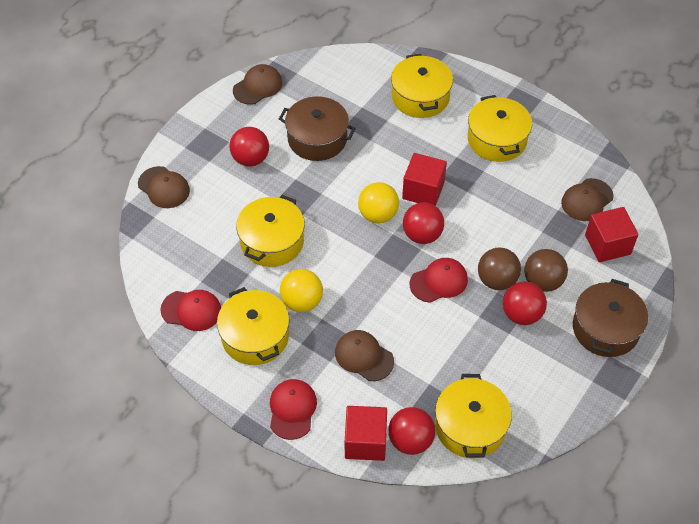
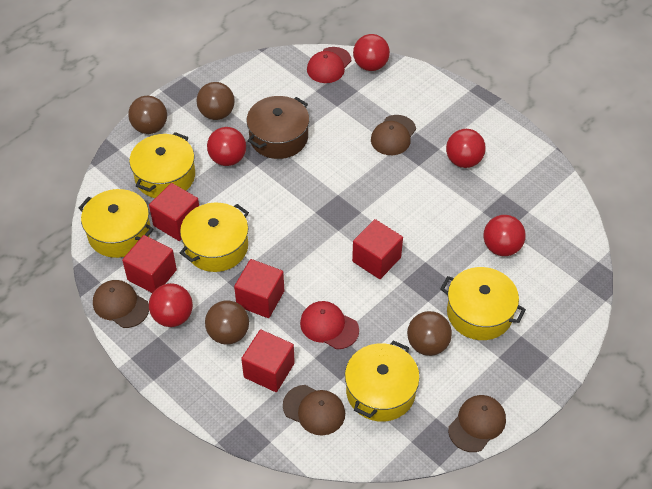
brown ball: 2 -> 4
brown pot: 2 -> 1
red ball: 4 -> 5
red cap: 3 -> 2
red cube: 3 -> 5
yellow ball: 2 -> 0

